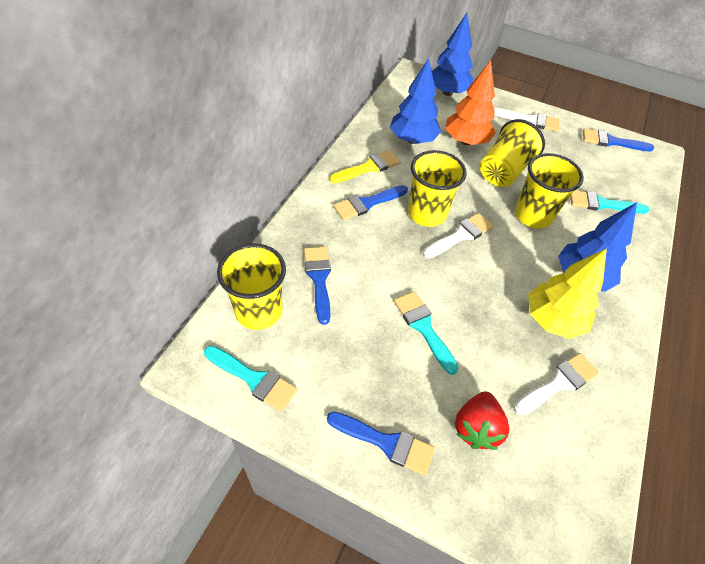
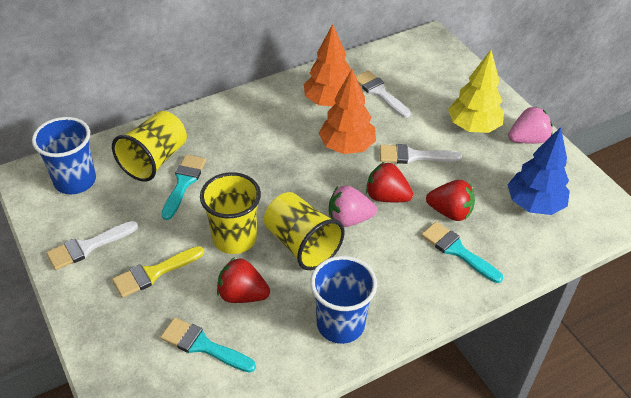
blue brush: 4 -> 0
blue cup: 0 -> 2
blue tree: 3 -> 1
orange tree: 1 -> 2
pink strawberry: 0 -> 2
red strawberry: 1 -> 3
yellow cup: 4 -> 3

